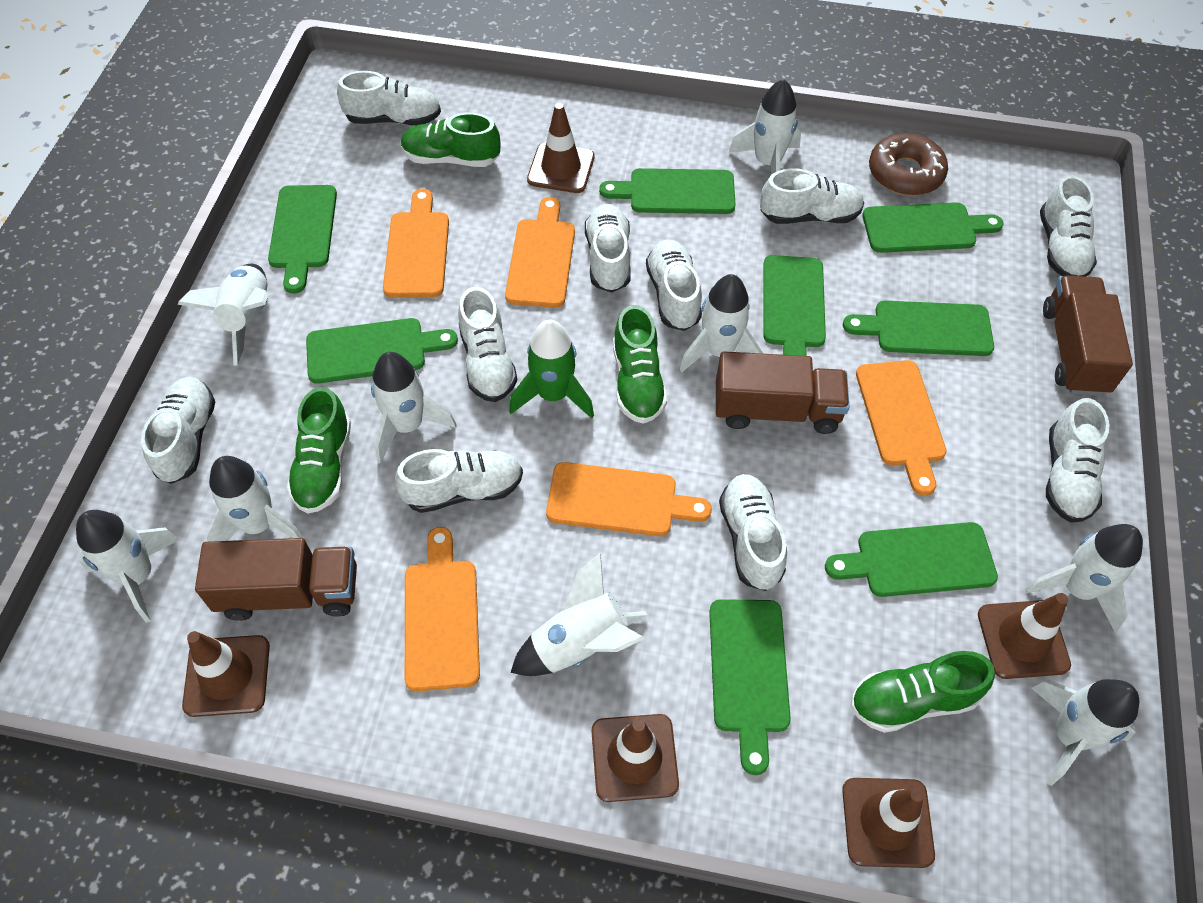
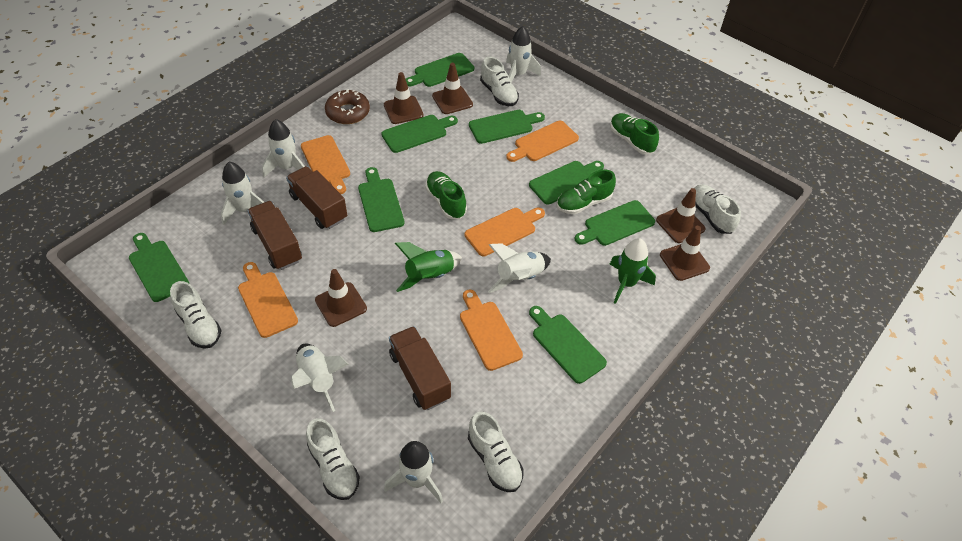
green rocket: 1 -> 2
green shoe: 4 -> 3
white rocket: 9 -> 6
white shoe: 10 -> 5

